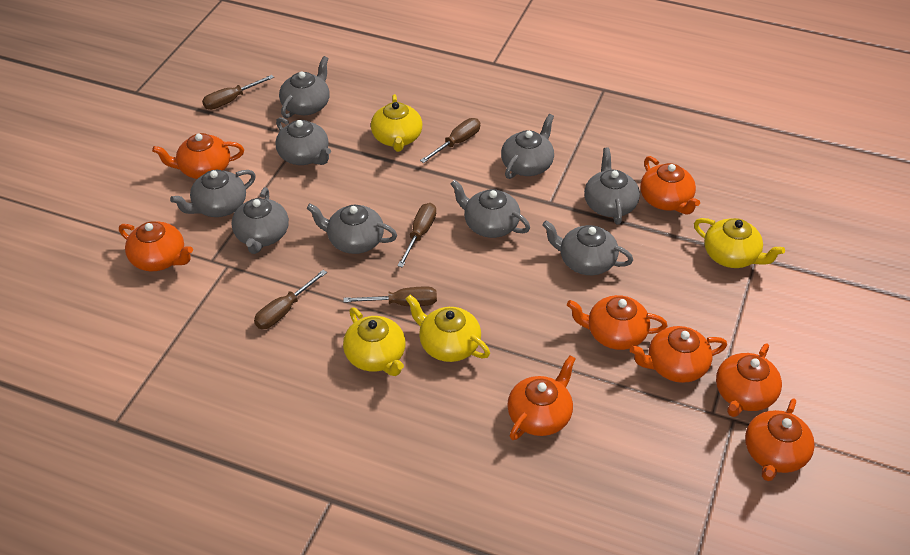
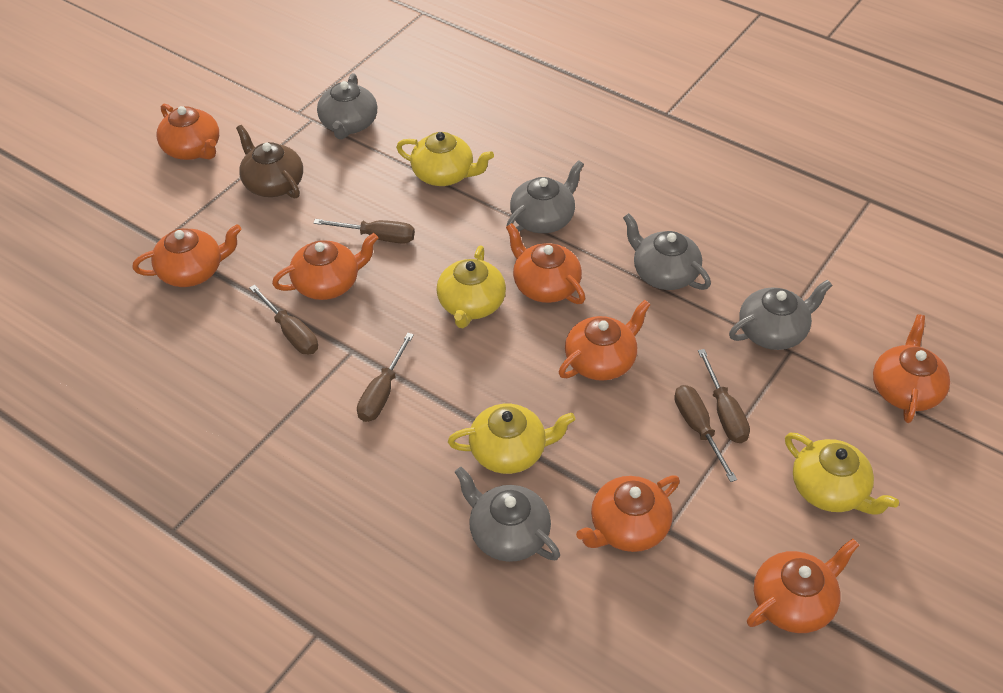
brown teapot: 0 -> 1
grey teapot: 9 -> 5

